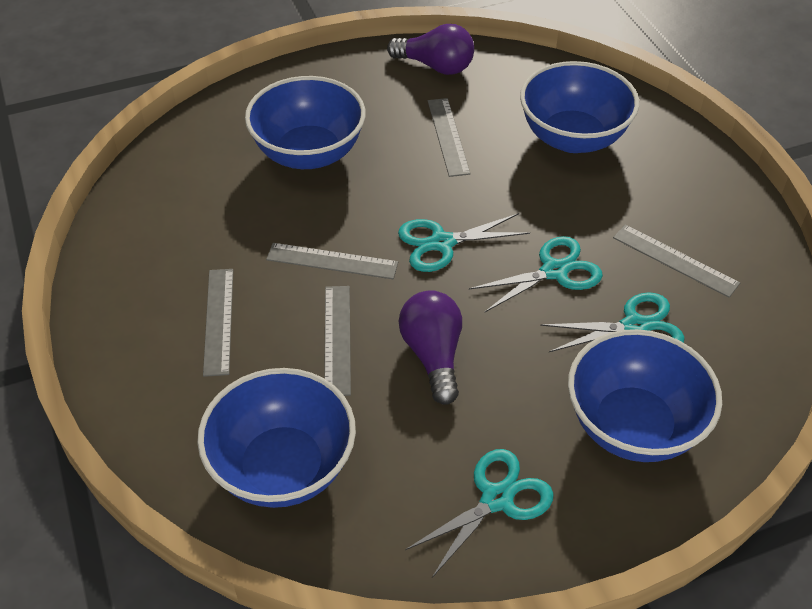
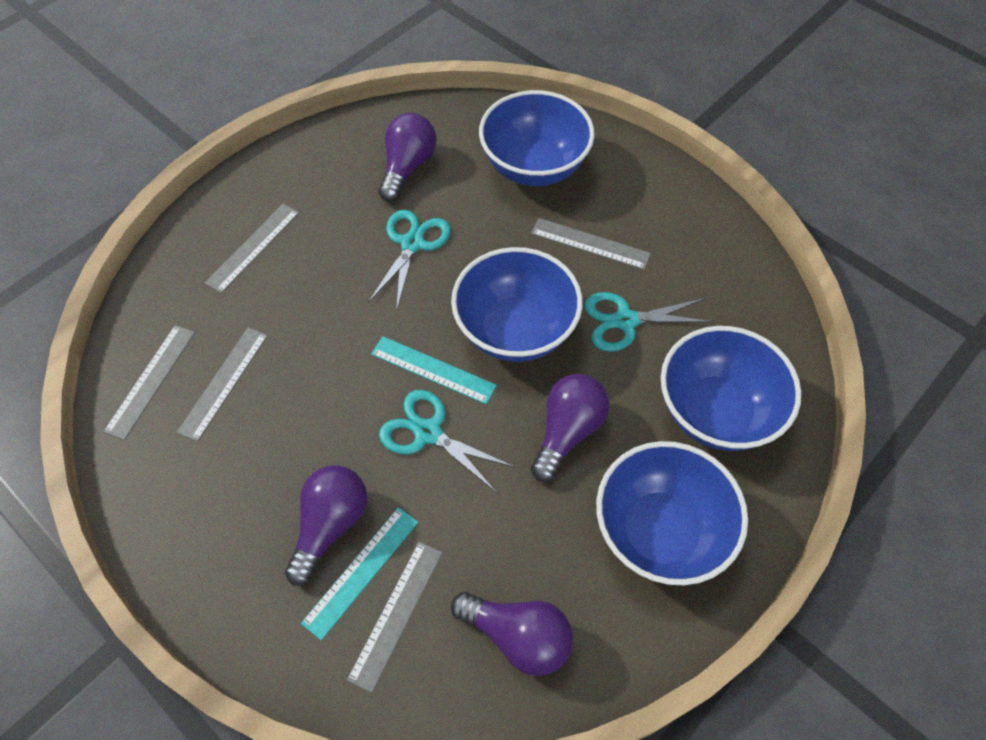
purple light bulb: 2 -> 4
turquoise ruler: 0 -> 2
turquoise scissors: 4 -> 3

